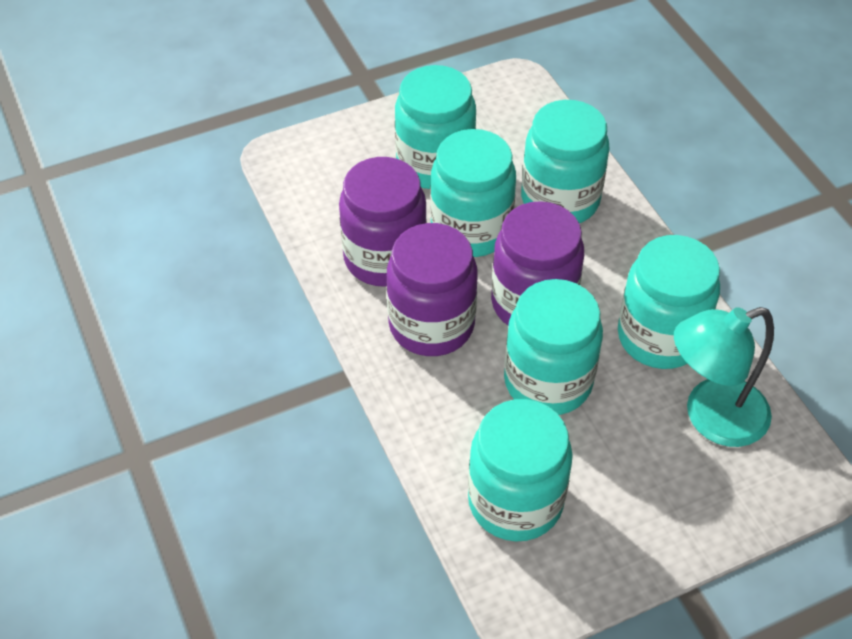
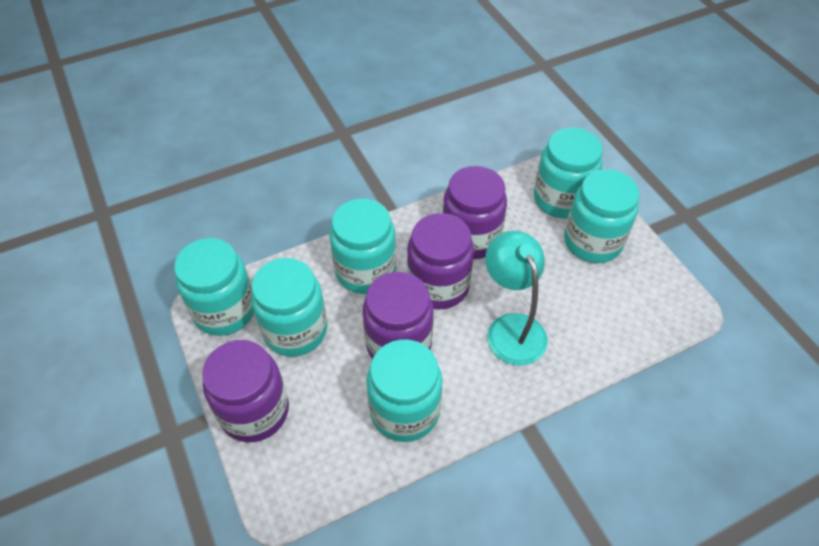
purple jar: 3 -> 4

